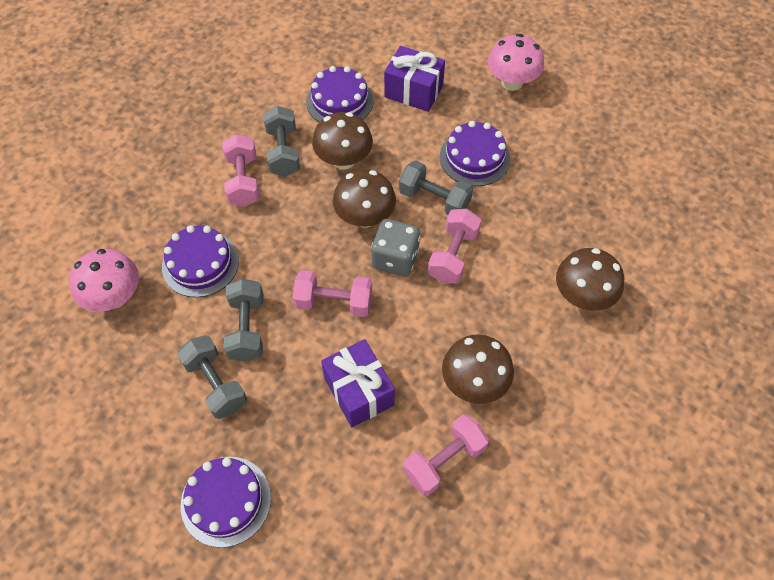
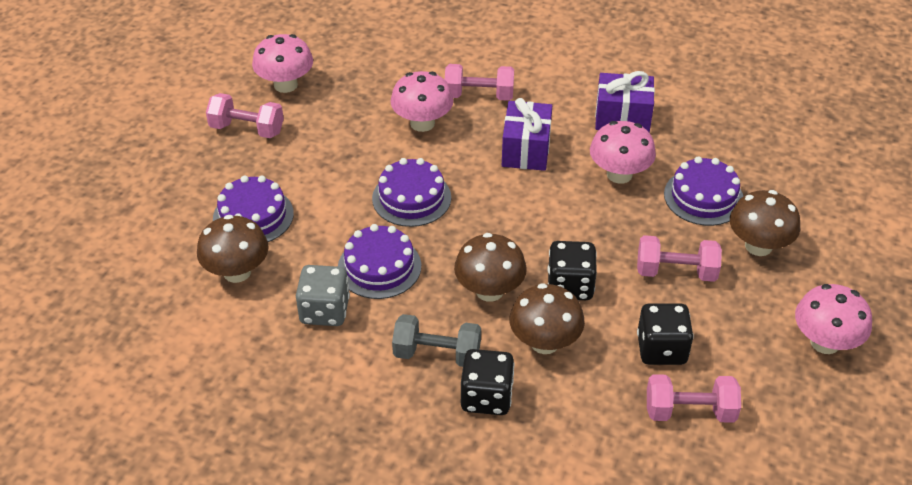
black dice: 0 -> 3
grey dumbbell: 4 -> 1
pink mushroom: 2 -> 4

